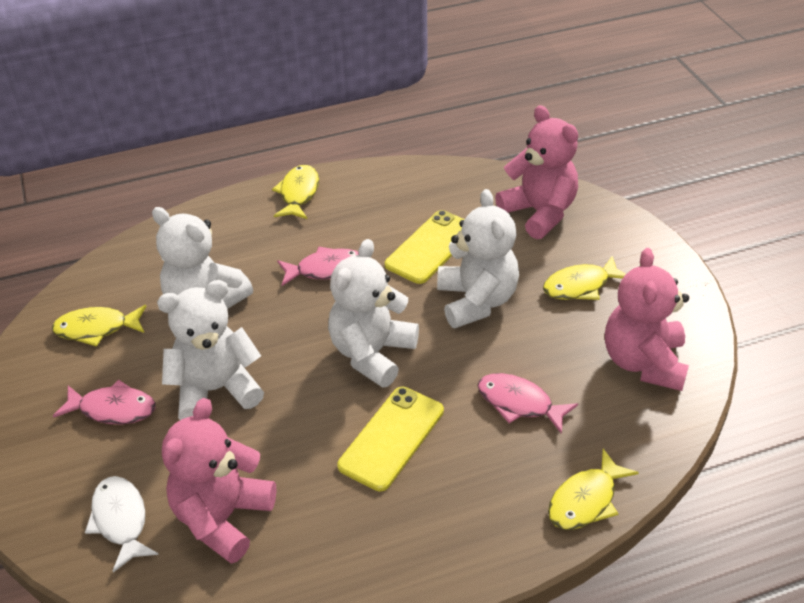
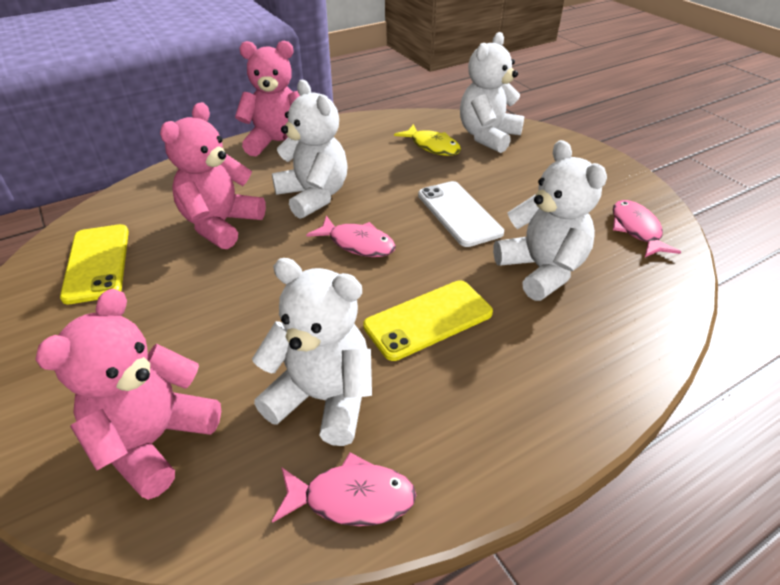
white fish: 1 -> 0
white phone: 0 -> 1
yellow fish: 4 -> 1

